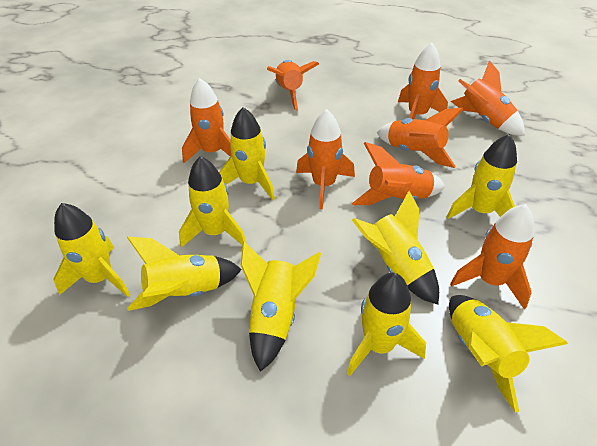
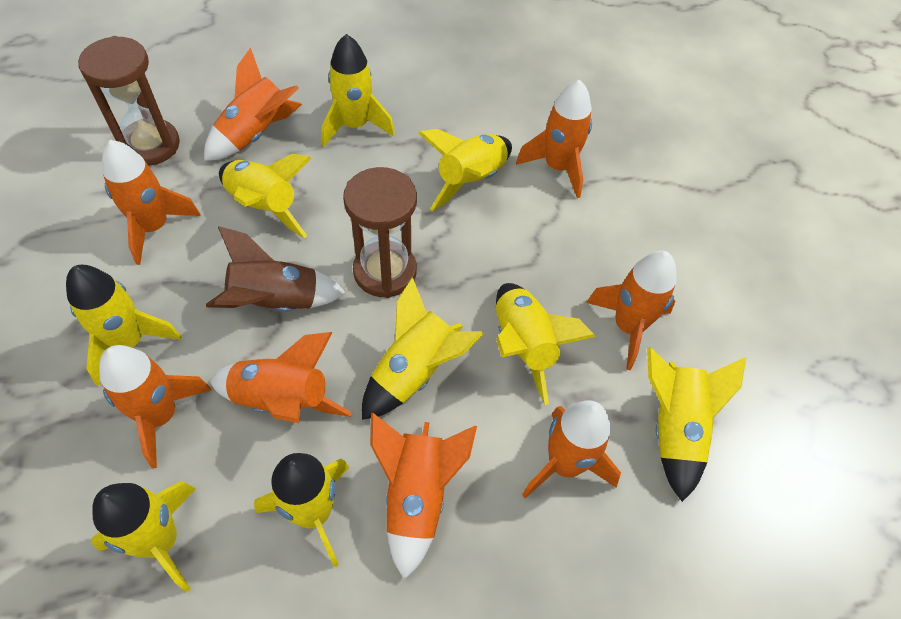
brown hourglass: 0 -> 2
brown rocket: 0 -> 1

